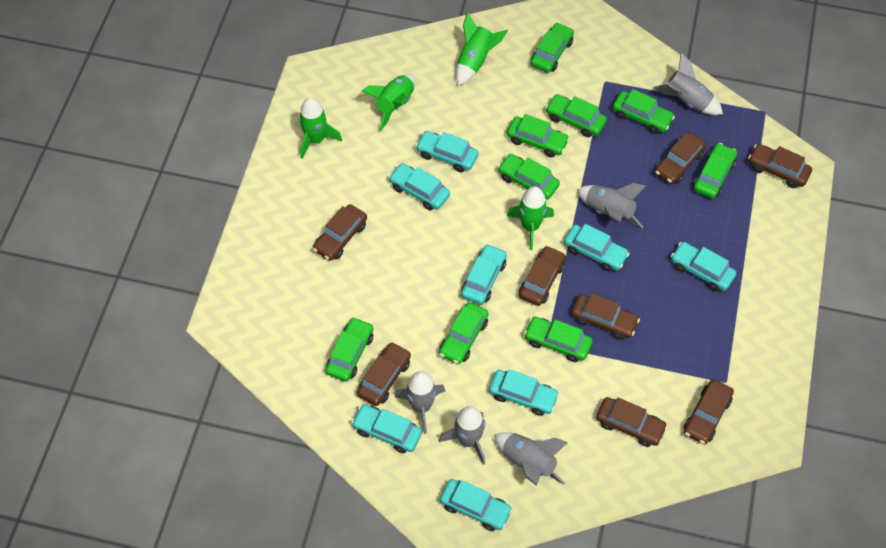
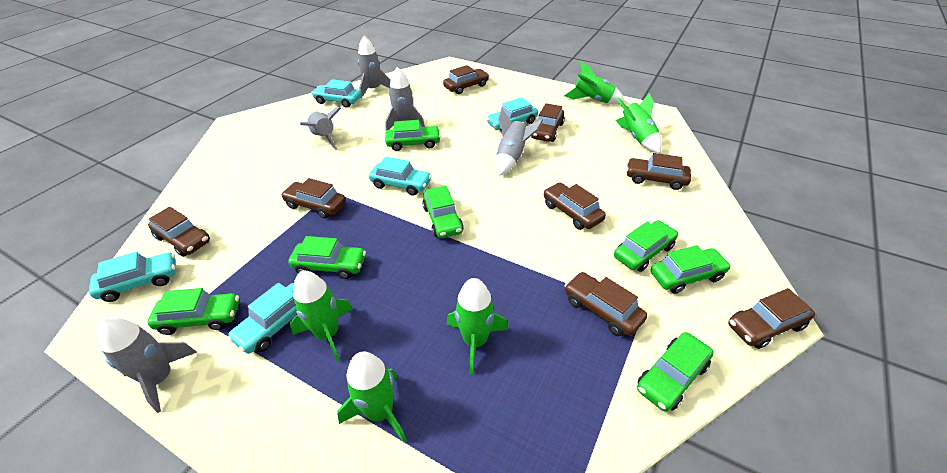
green car: 9 -> 7
green rocket: 4 -> 5
turquoise car: 8 -> 5

